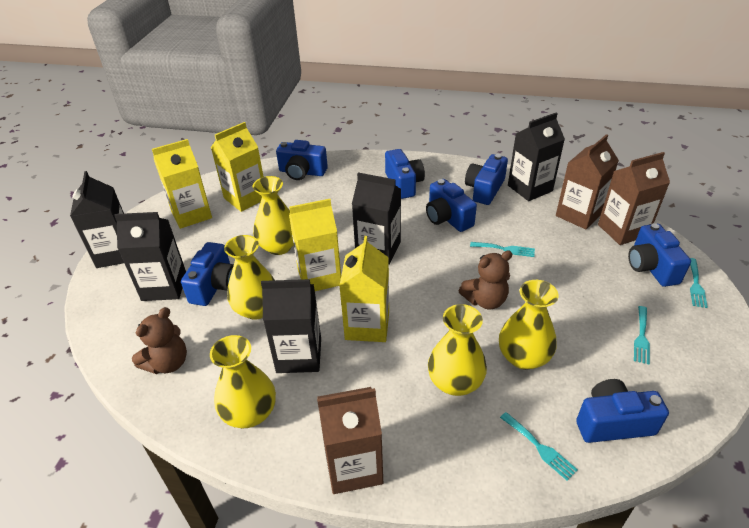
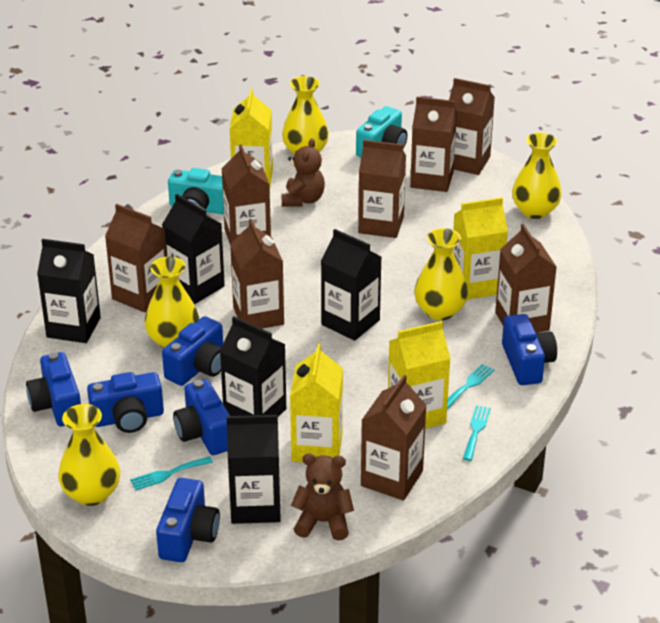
blue camera: 7 -> 6
brown carton: 3 -> 8
turquoise camera: 0 -> 2
turquoise fork: 4 -> 3

